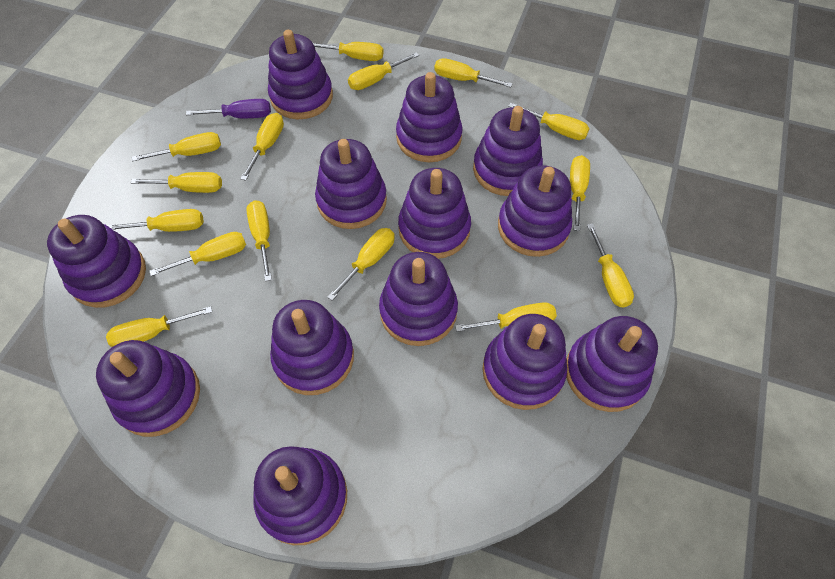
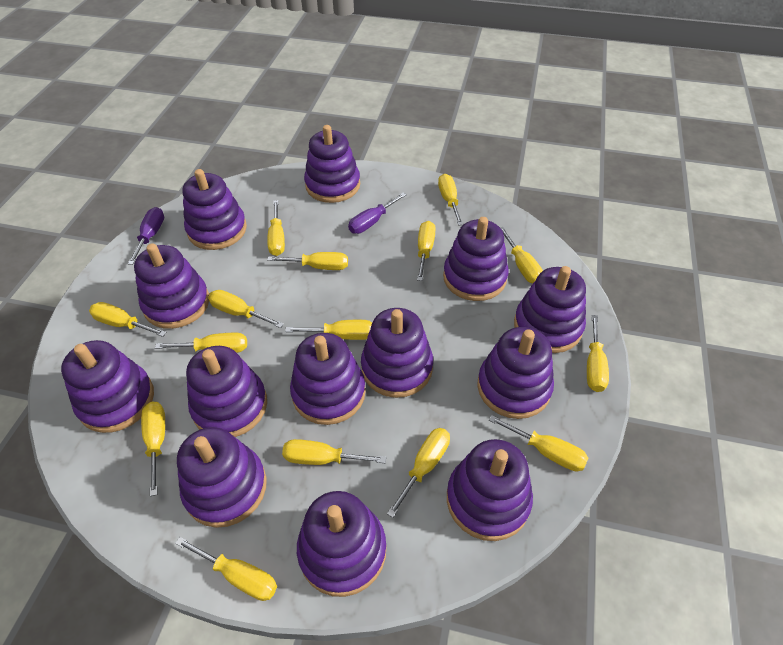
purple screwdriver: 1 -> 2

